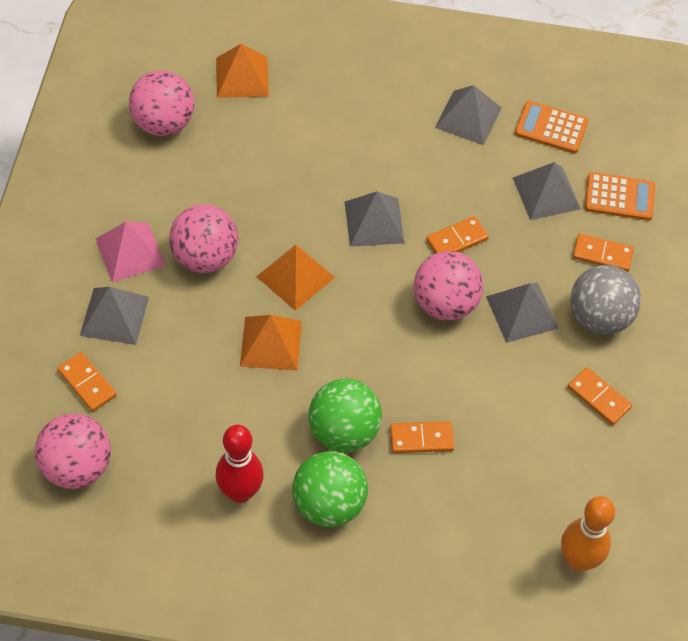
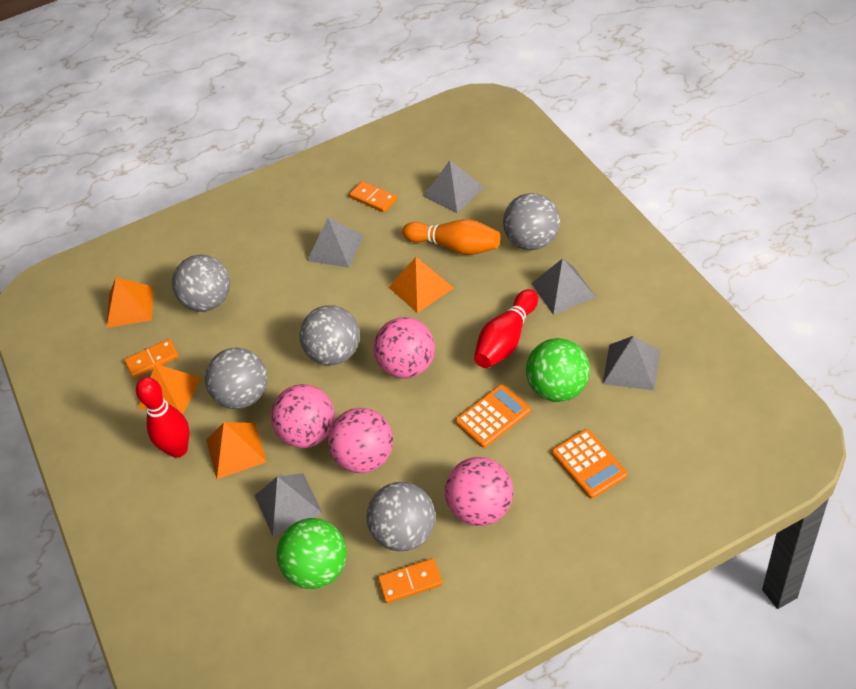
grey ball: 1 -> 5
orange domino: 5 -> 3
orange pyramid: 3 -> 4
pink pyramid: 1 -> 0
red bowling pin: 1 -> 2

